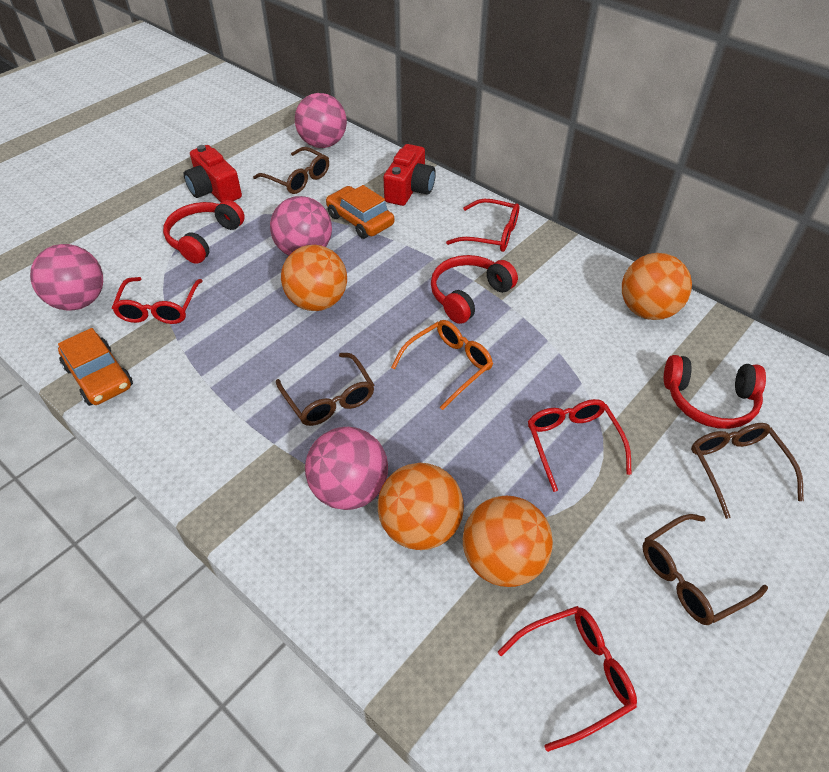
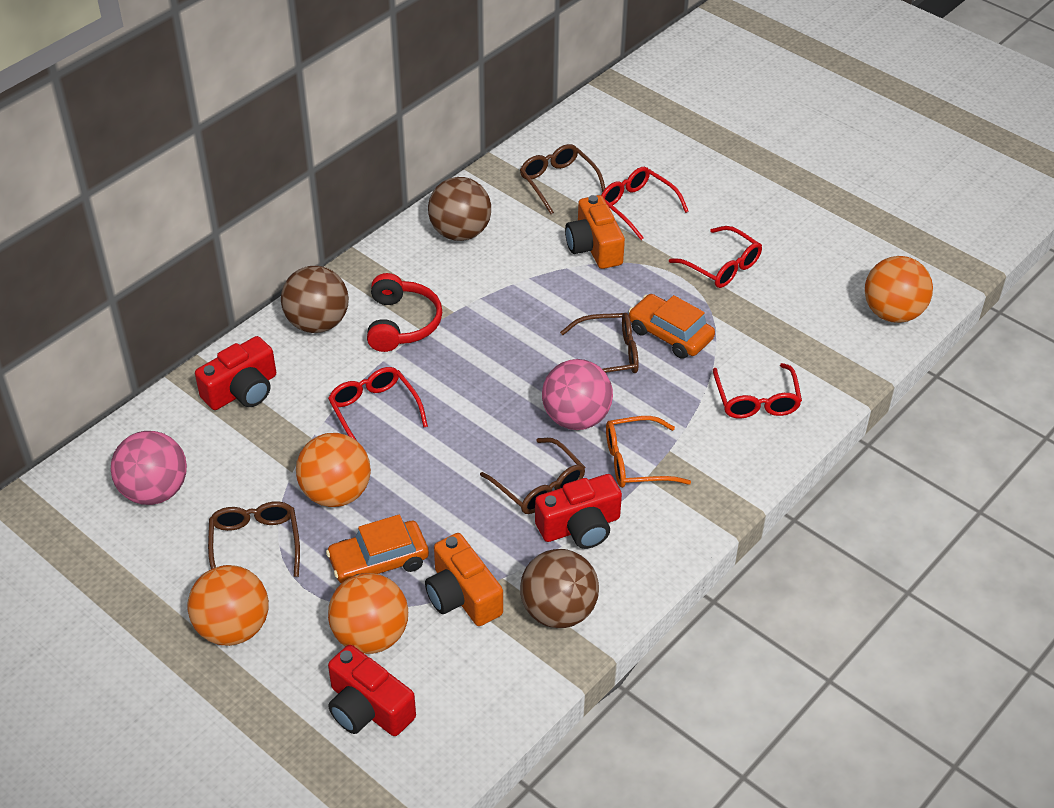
brown ball: 0 -> 3
orange camera: 0 -> 2
pink ball: 4 -> 2
red camera: 2 -> 3
red headphones: 3 -> 1

